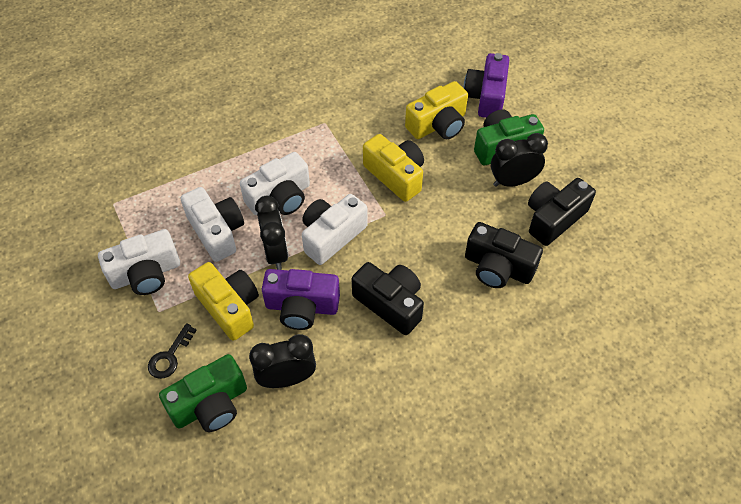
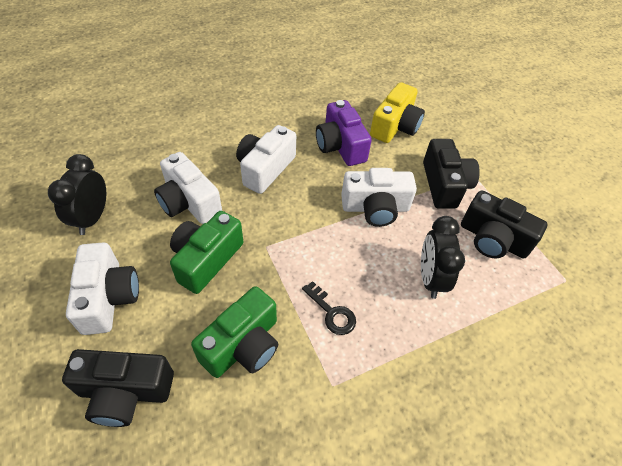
black clock: 3 -> 2
purple camera: 2 -> 1
yellow camera: 3 -> 1

